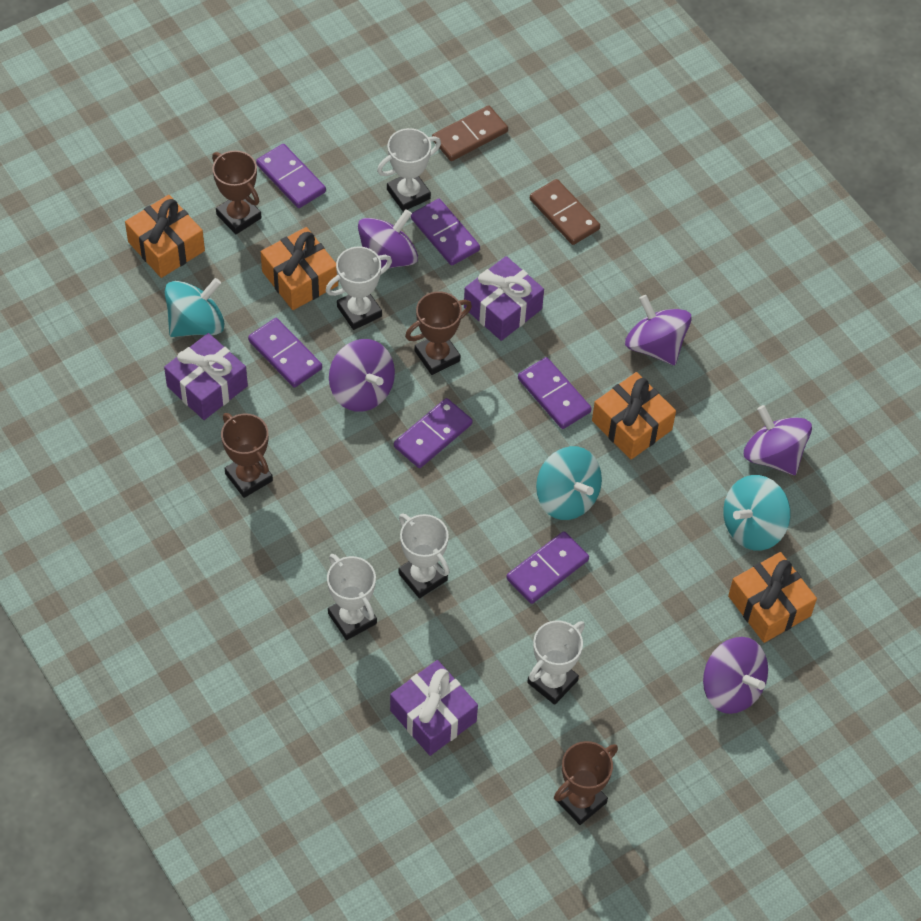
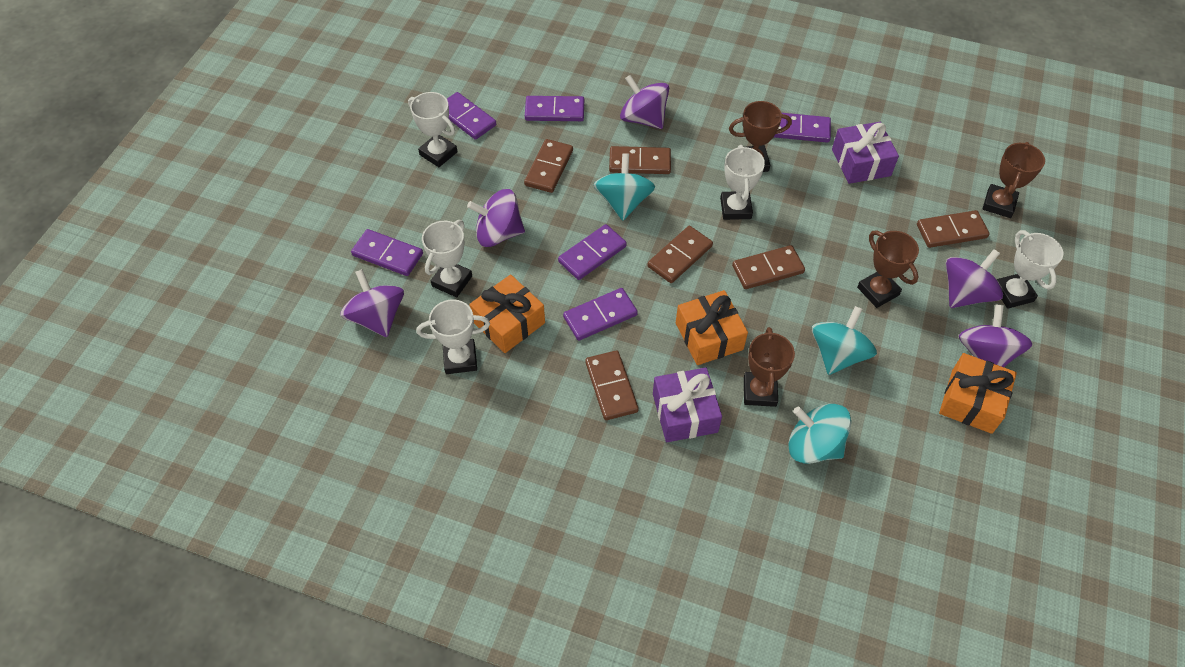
brown domino: 2 -> 6
orange gift: 4 -> 3
purple gift: 3 -> 2

